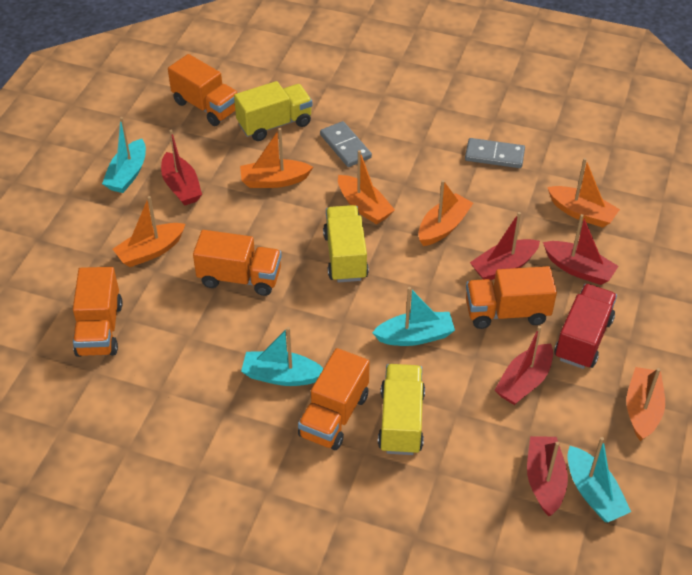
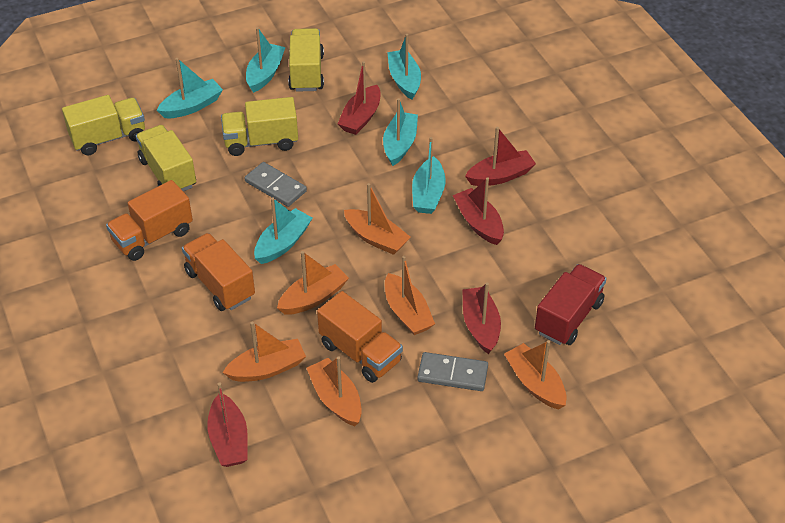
orange truck: 5 -> 3
turquoise boat: 4 -> 6
yellow truck: 3 -> 4

